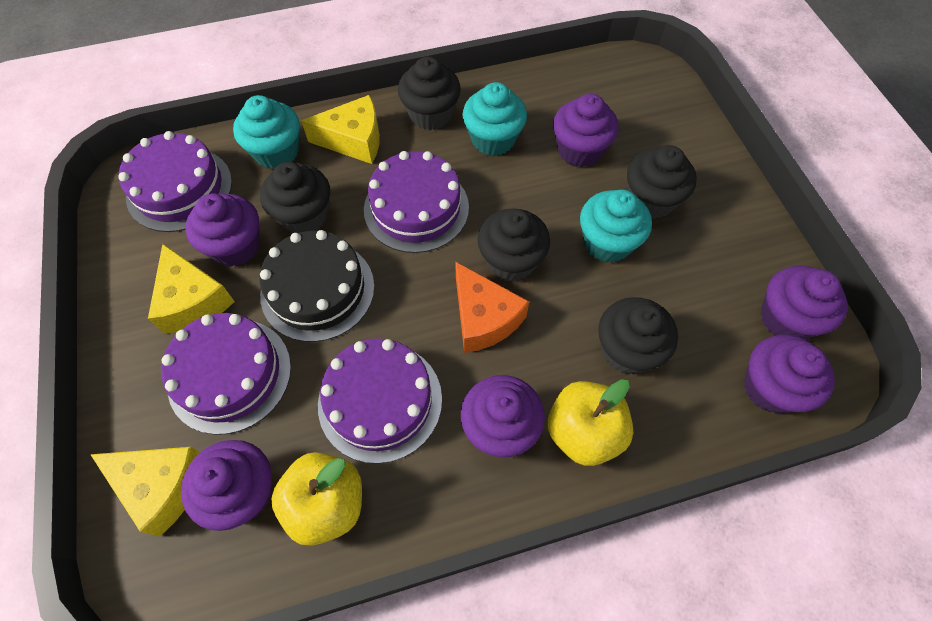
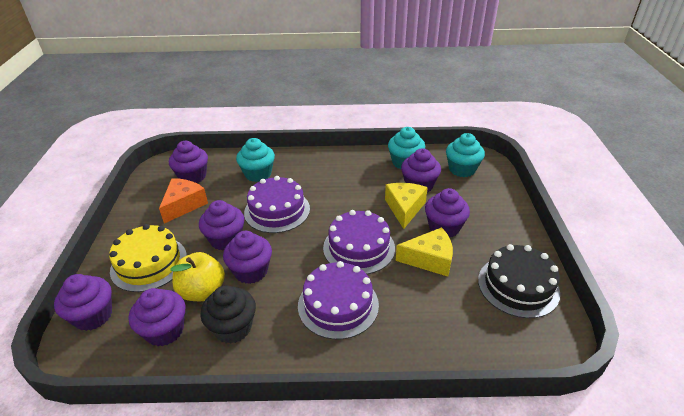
black cupcake: 5 -> 1
purple cake: 4 -> 3
purple cupcake: 6 -> 7
yellow apple: 2 -> 1
yellow cake: 0 -> 1
yellow cheese: 3 -> 2

